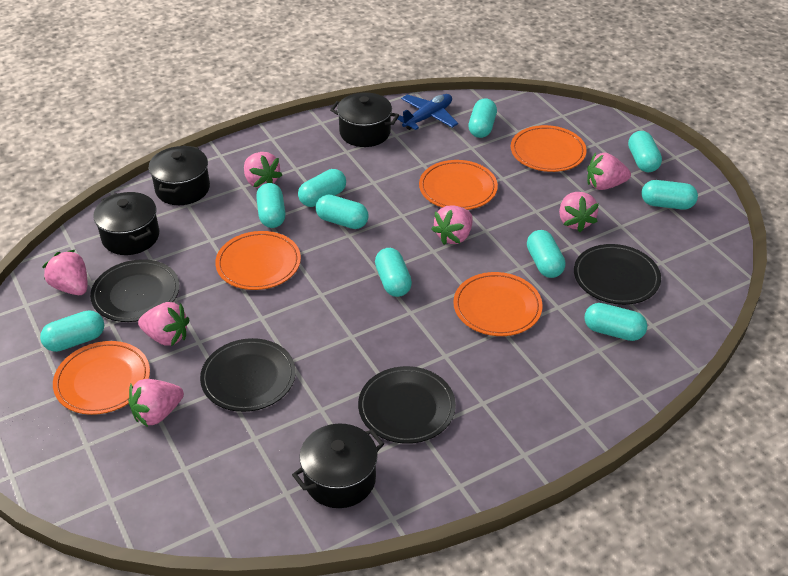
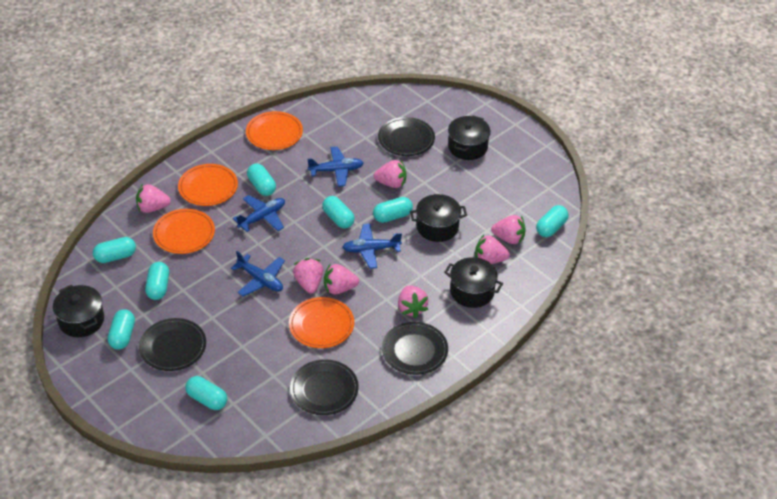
blue plane: 1 -> 4
orange plate: 5 -> 4
turquoise capsule: 10 -> 8

